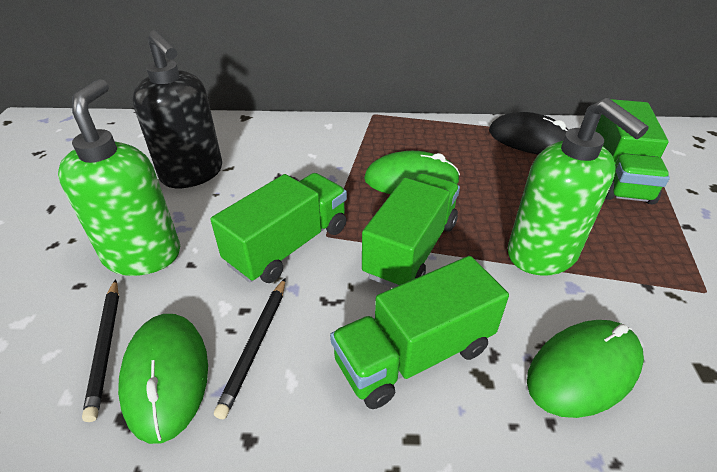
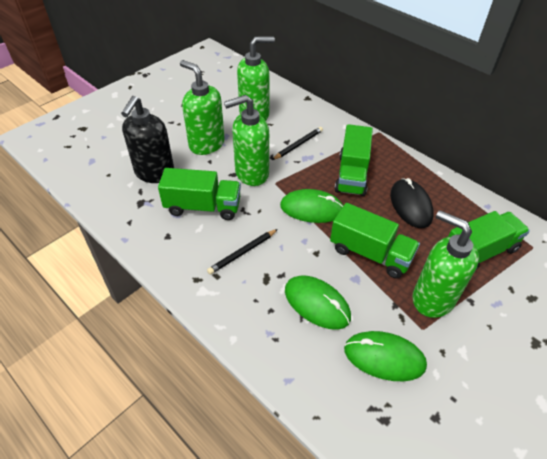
green soap dispenser: 2 -> 4

